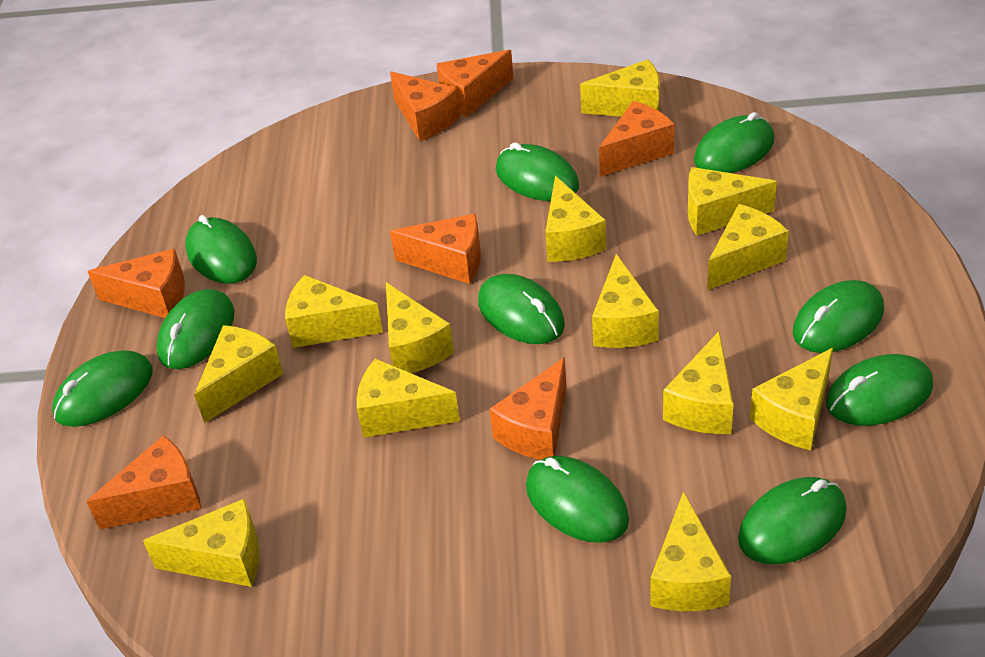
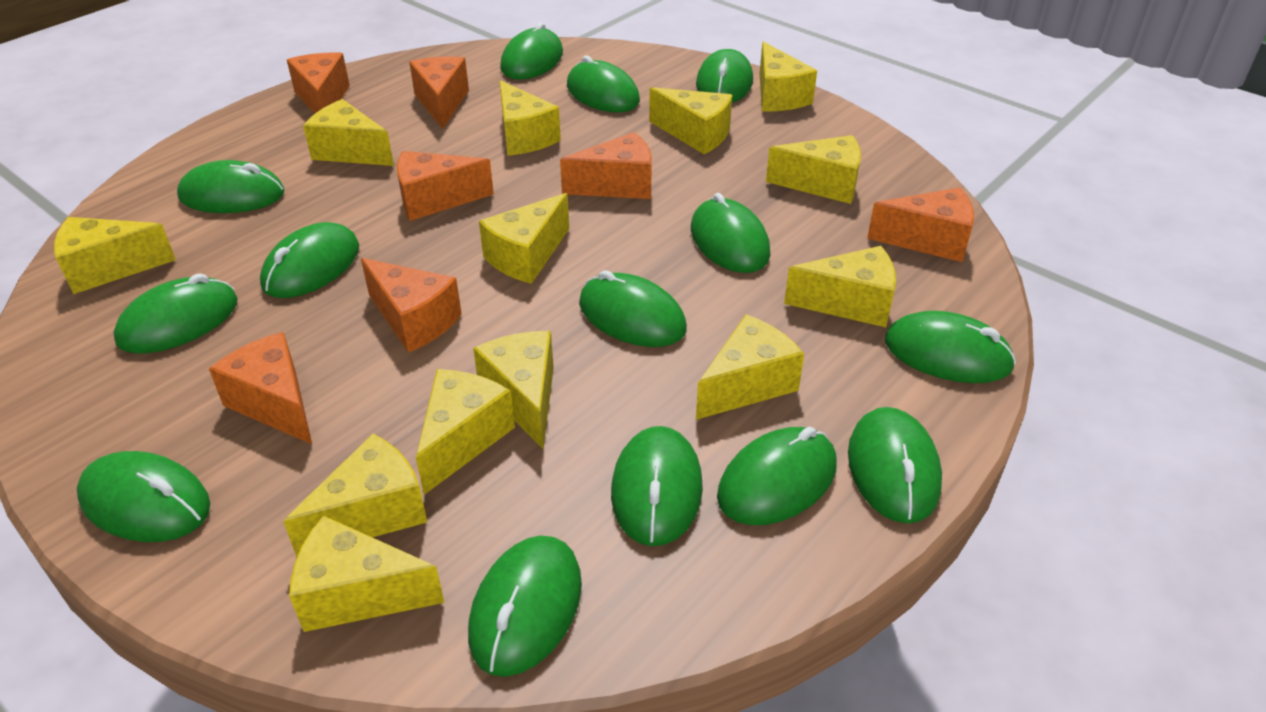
green mouse: 10 -> 14

